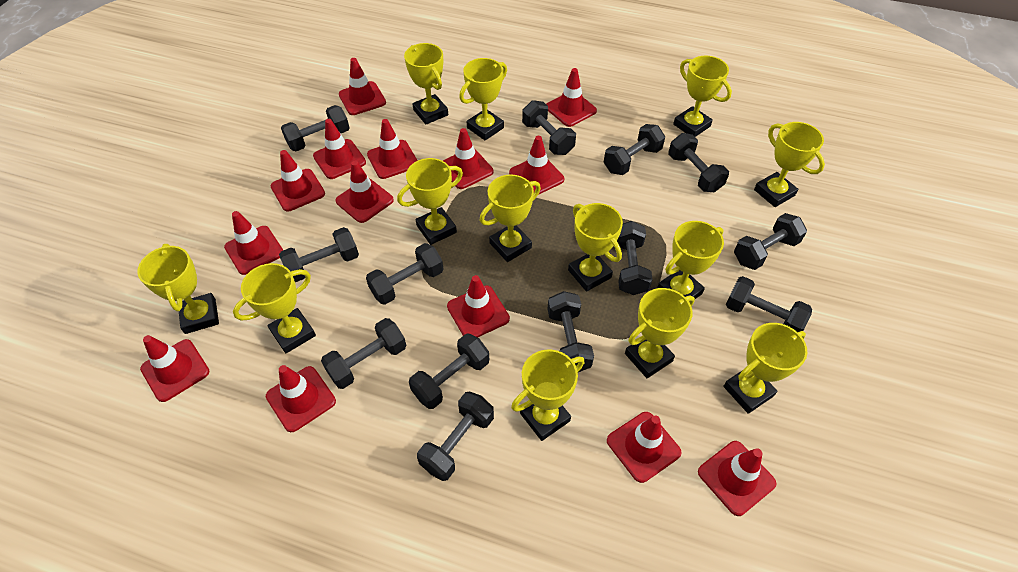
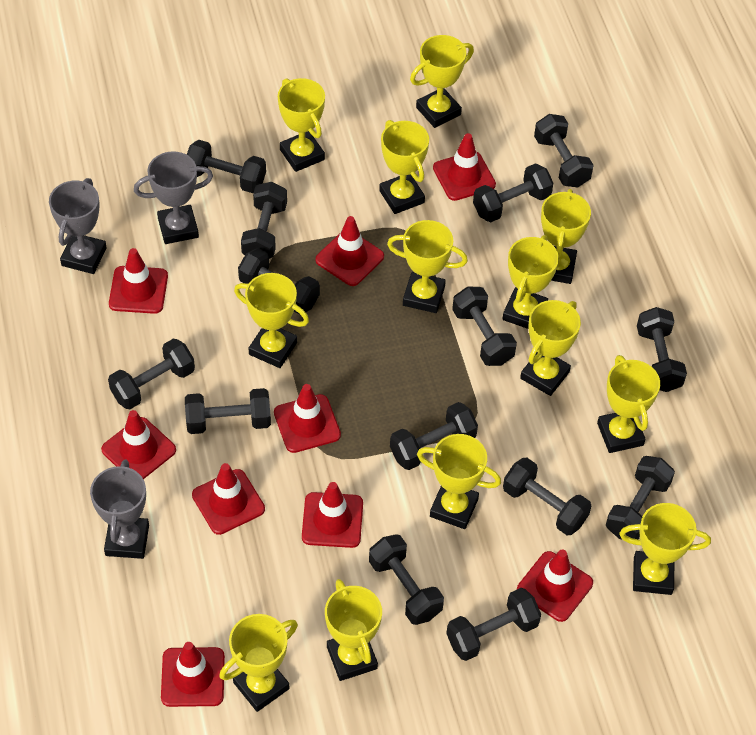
black dumbbell: 13 -> 14
grey trophy: 0 -> 3
red traffic cone: 14 -> 9

